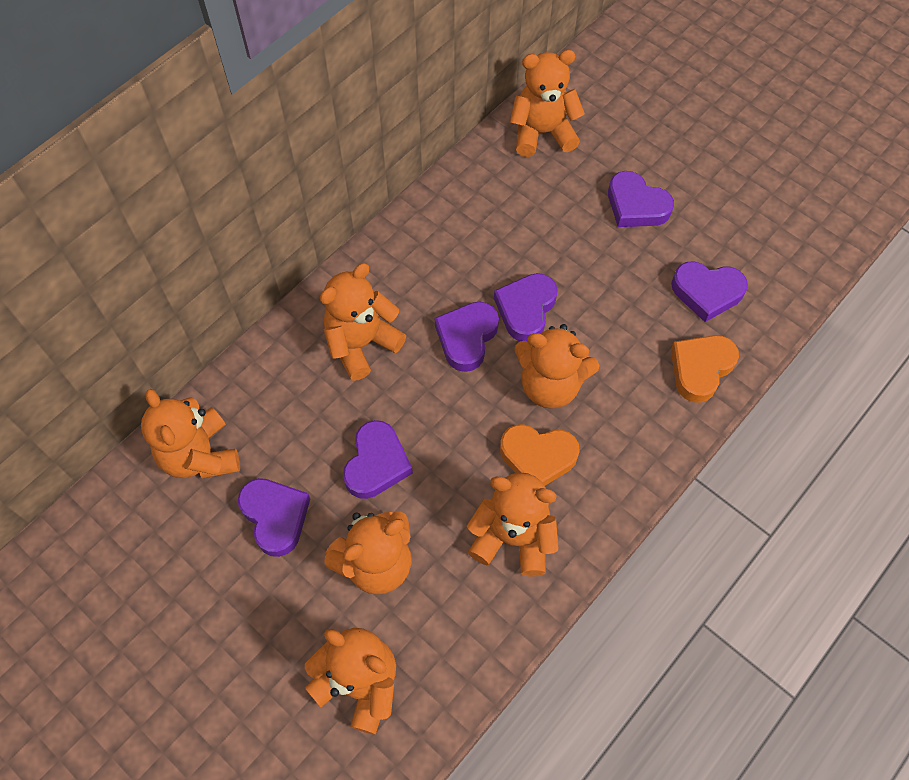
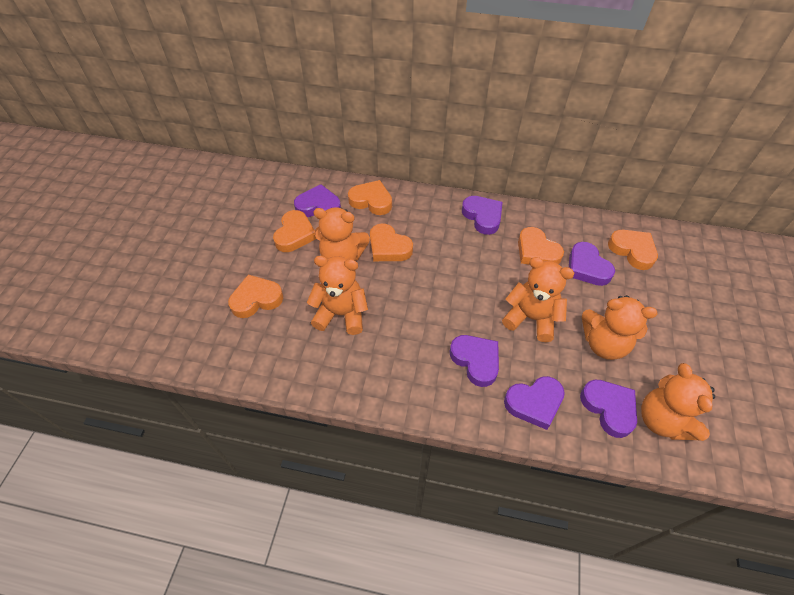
orange heart: 2 -> 6
orange teddy bear: 7 -> 5

